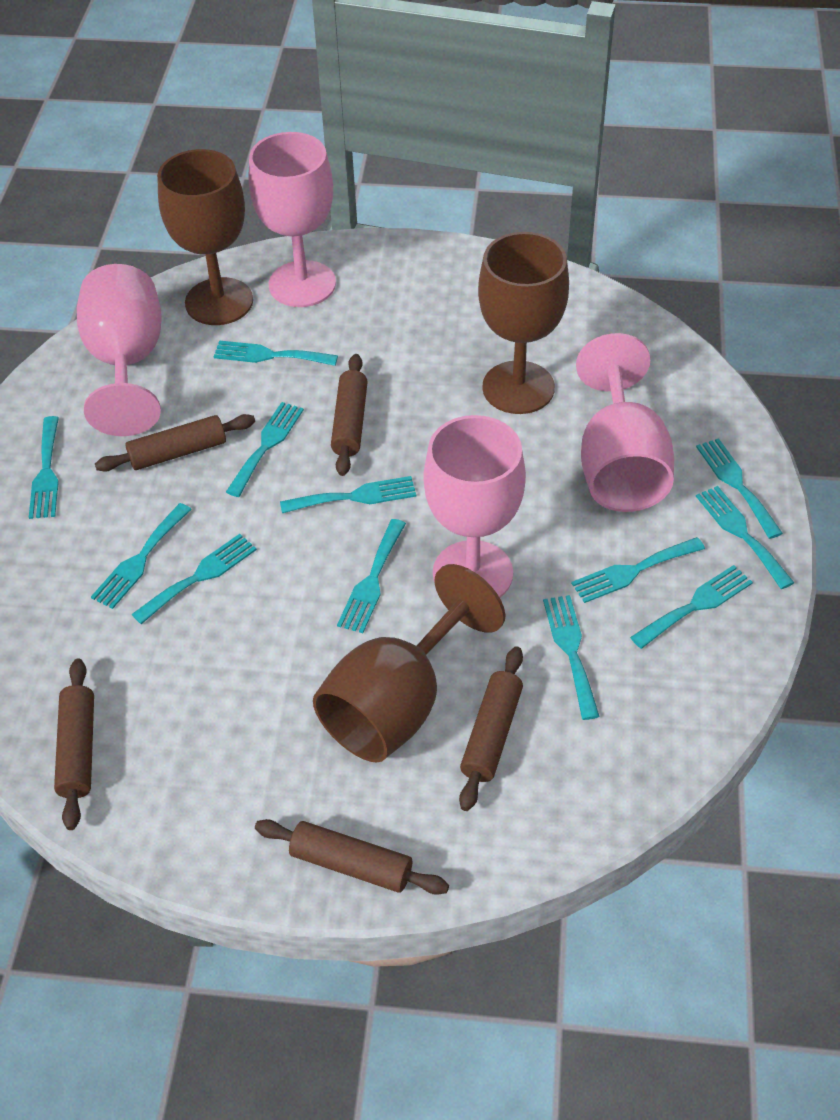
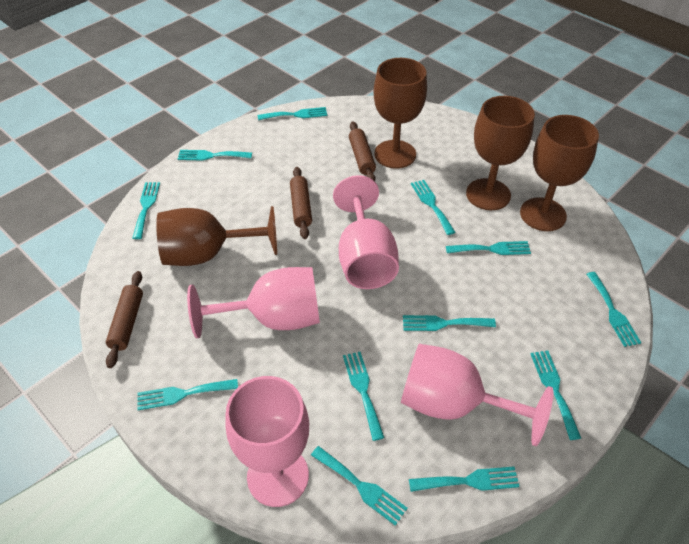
brown goblet: 3 -> 4
brown rolling pin: 5 -> 3

